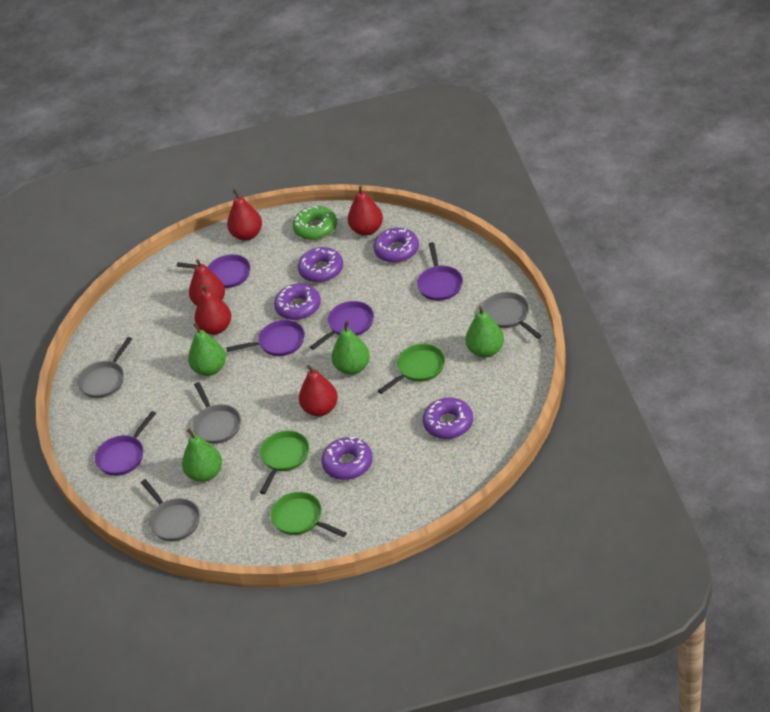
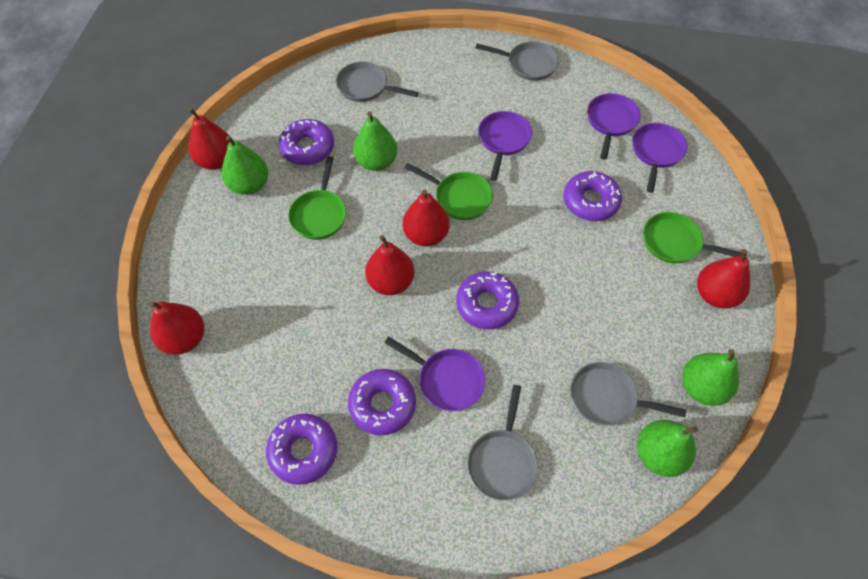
green donut: 1 -> 0
purple pan: 5 -> 4

